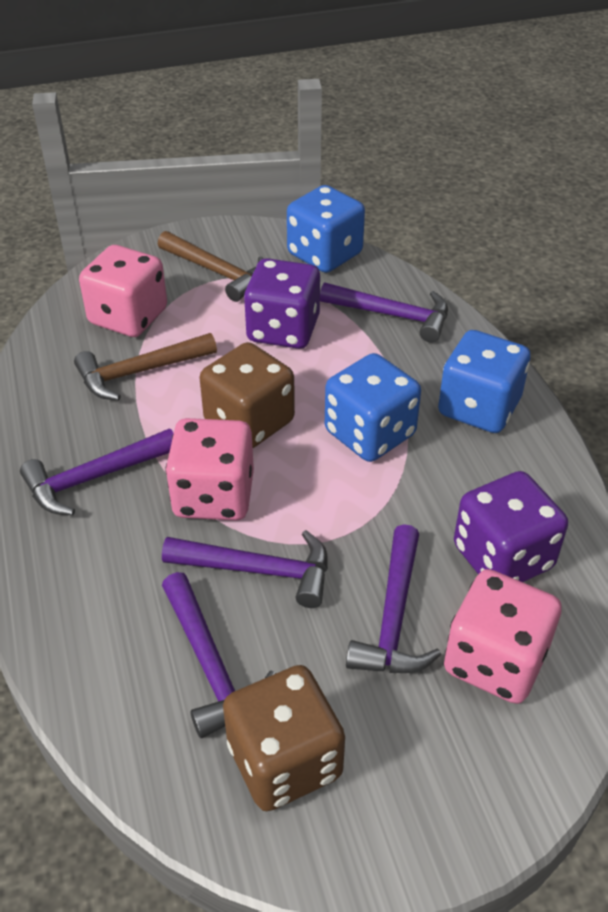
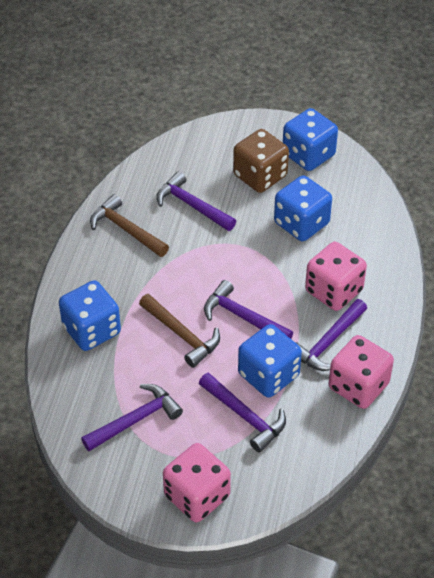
blue dice: 3 -> 4
brown dice: 2 -> 1
purple dice: 2 -> 0

